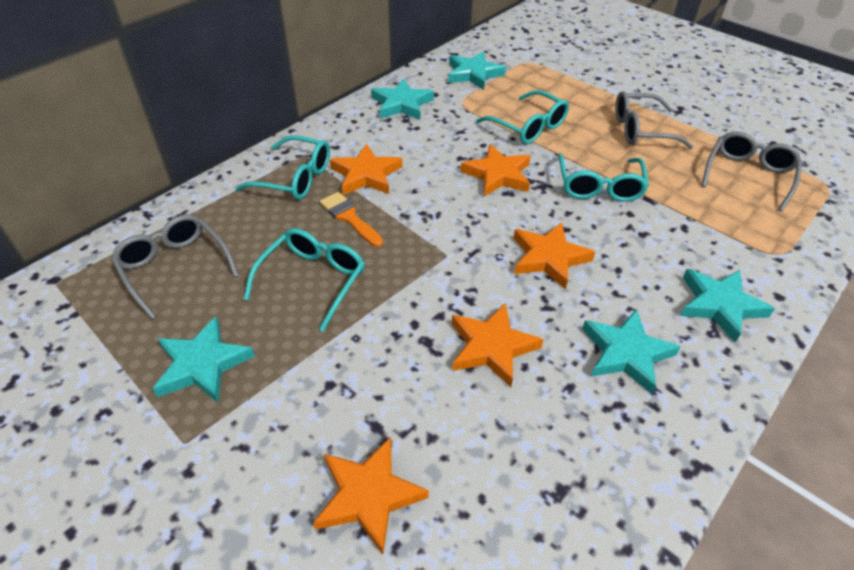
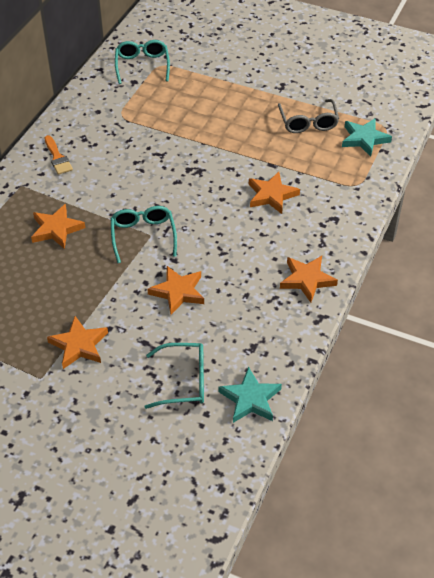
grey glasses: 3 -> 1
turquoise glasses: 4 -> 3
turquoise star: 5 -> 2

